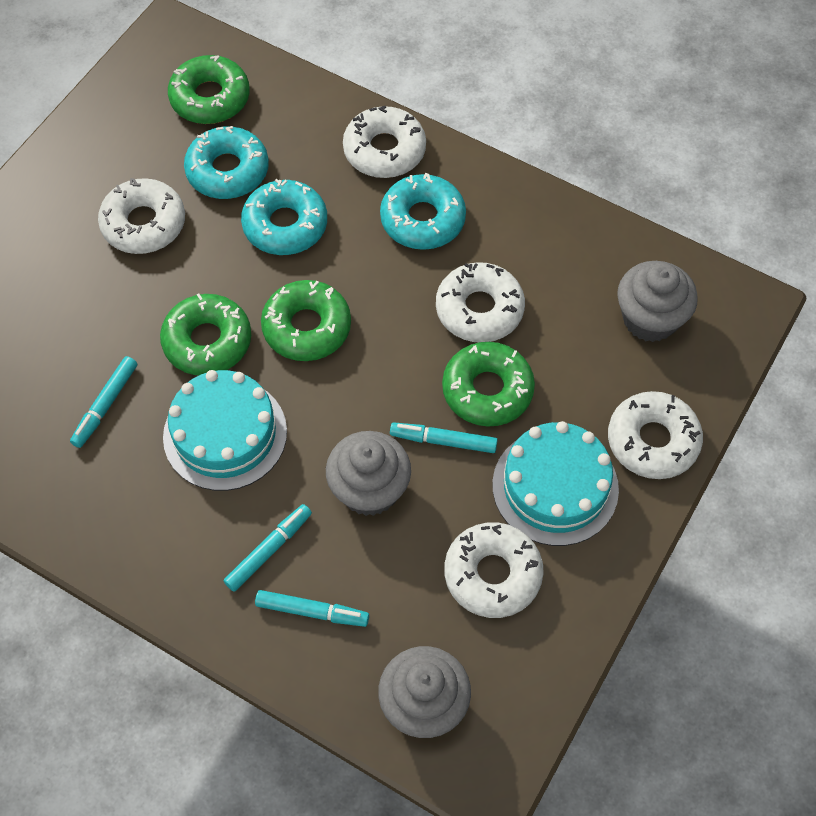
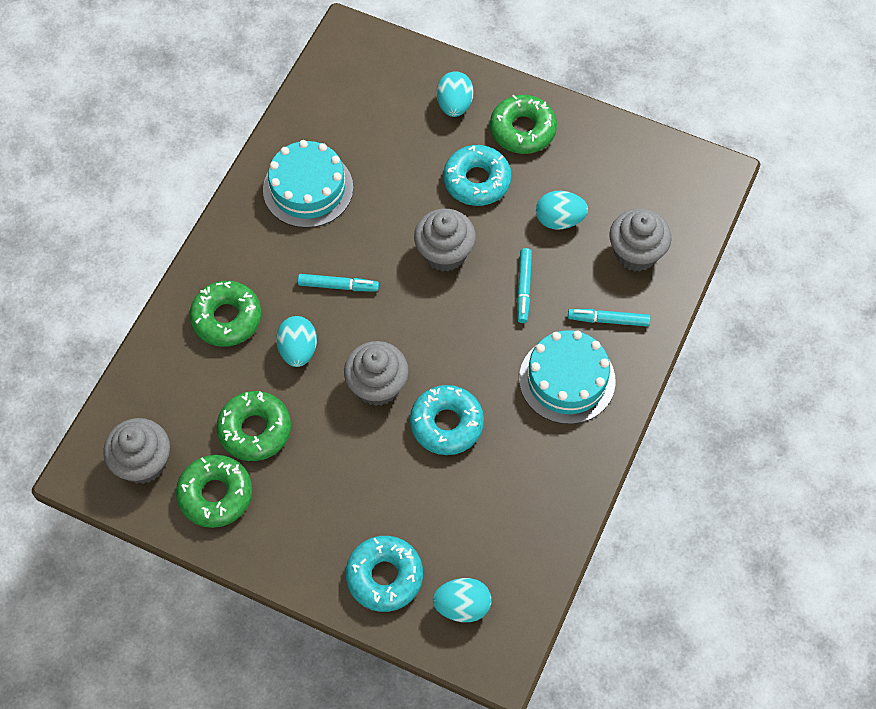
grey cupcake: 3 -> 4
turquoise egg: 0 -> 4
turquoise marker: 4 -> 3
white donut: 5 -> 0

